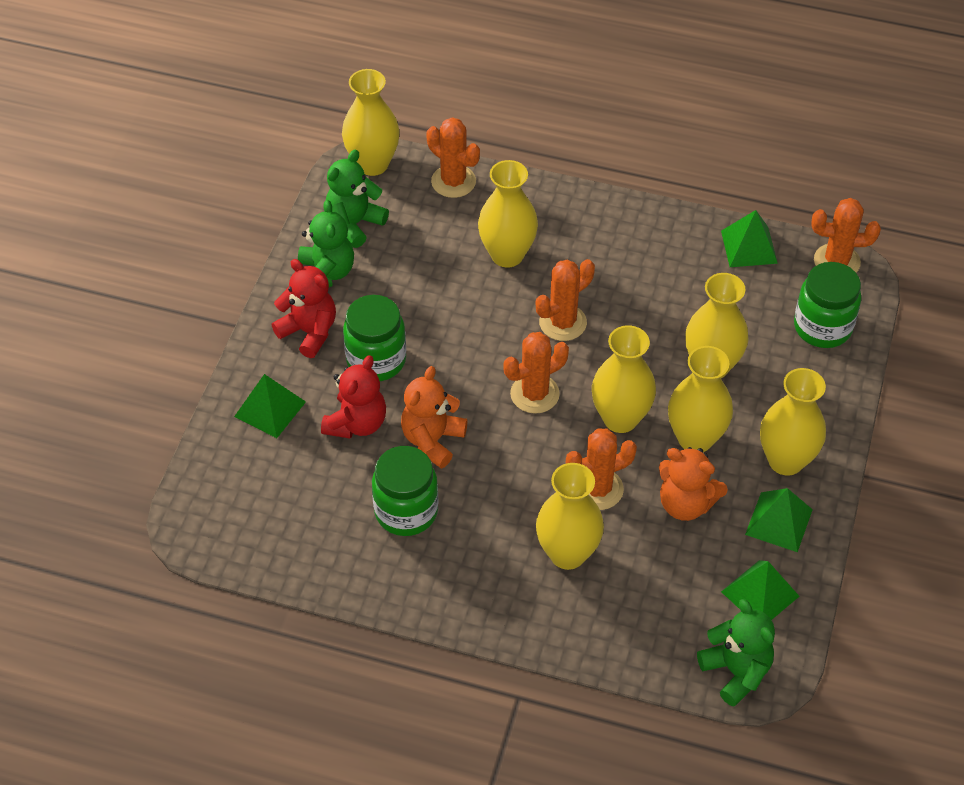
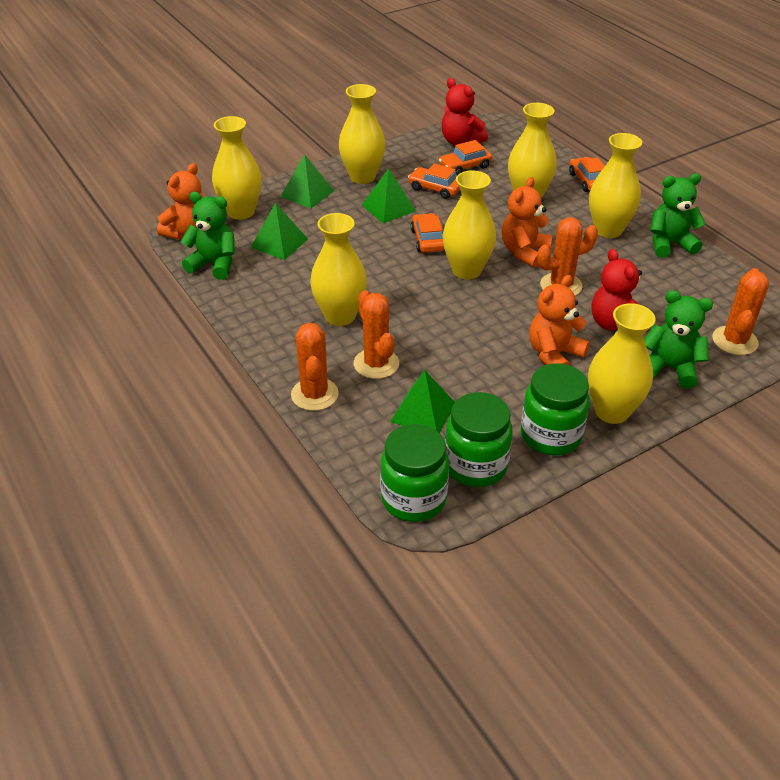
orange cactus: 5 -> 4
orange car: 0 -> 4
orange teddy bear: 2 -> 3

